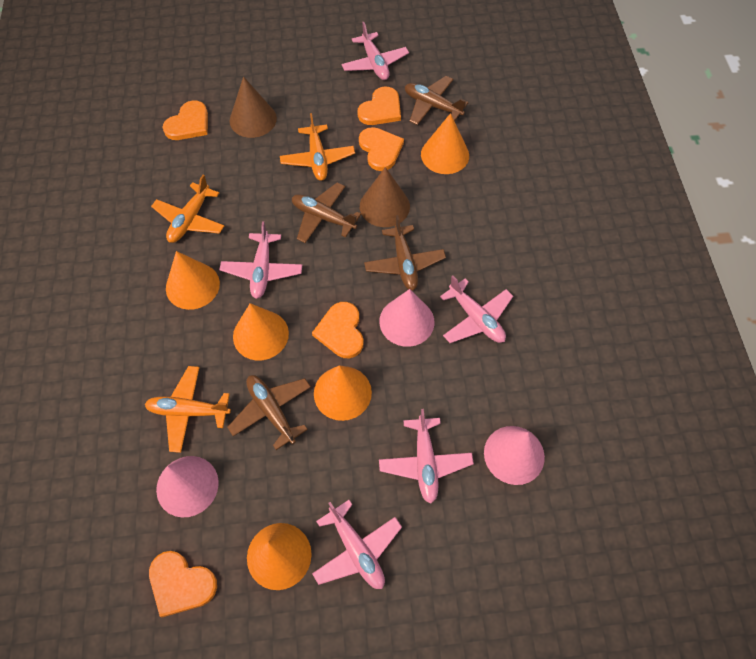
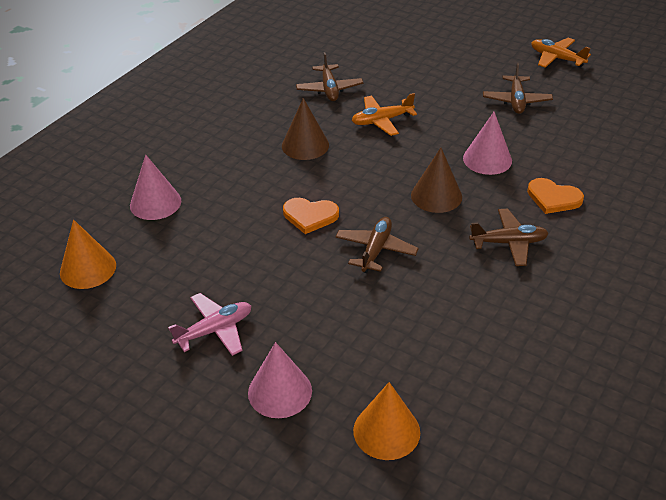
orange cone: 5 -> 2
orange heart: 5 -> 2
orange plane: 3 -> 2
pink plane: 5 -> 1

